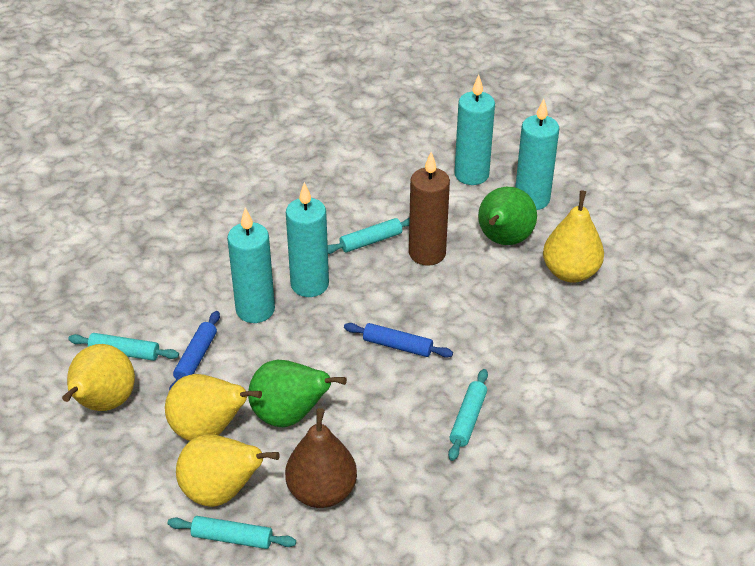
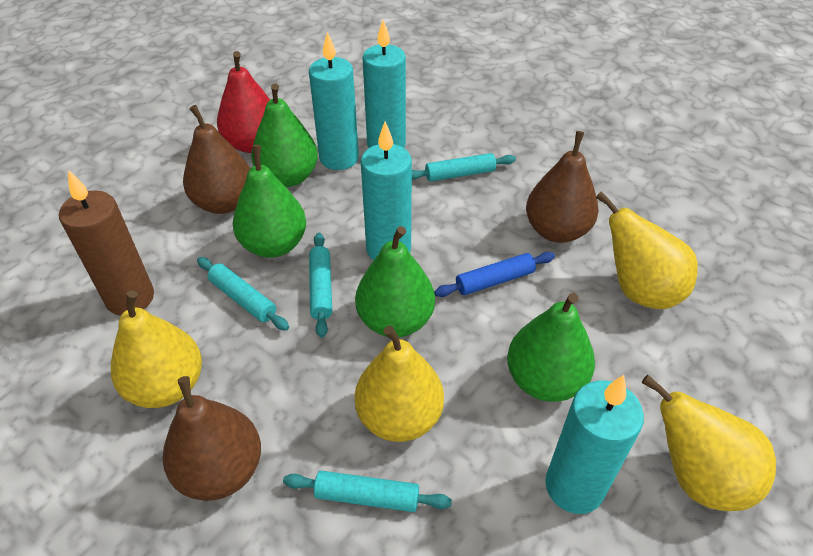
blue rolling pin: 2 -> 1
brown pear: 1 -> 3
green pear: 2 -> 4
red pear: 0 -> 1

